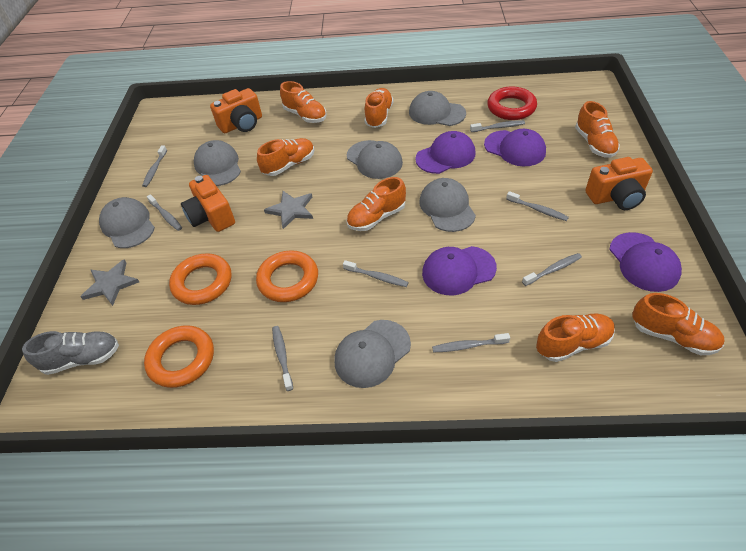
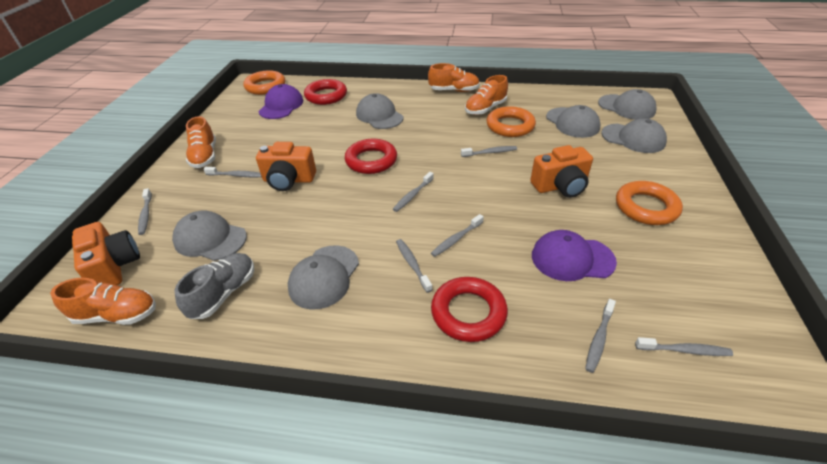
grey star: 2 -> 0
orange shoe: 7 -> 4
purple cap: 4 -> 2
red ring: 1 -> 3

